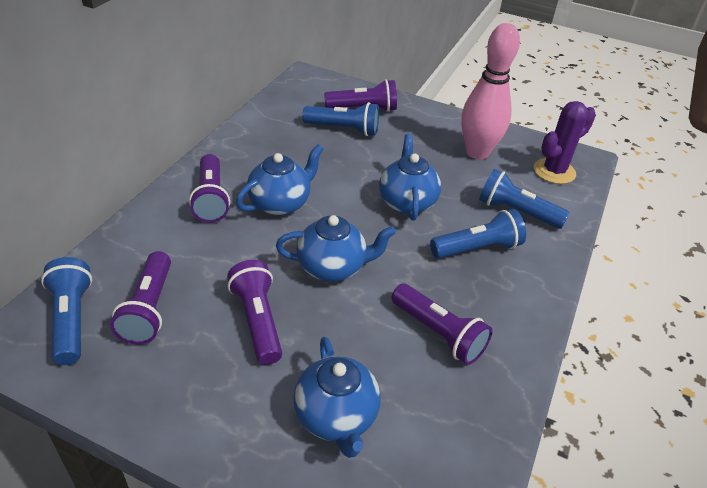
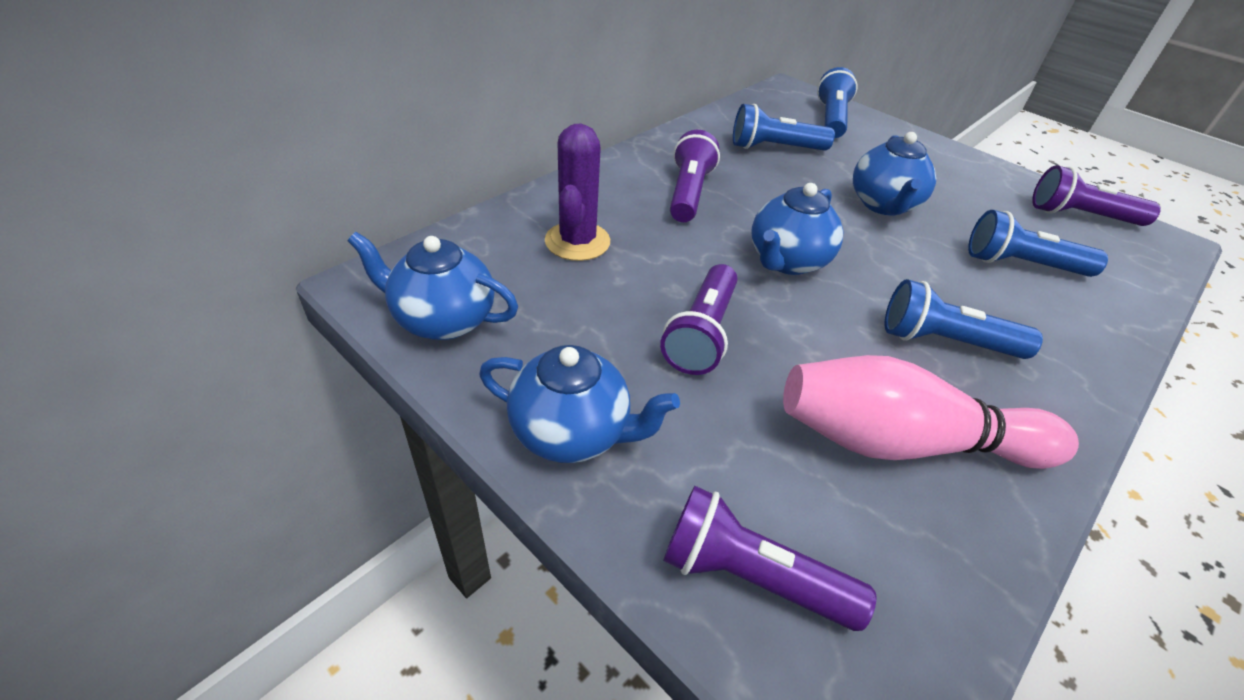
purple flashlight: 5 -> 4

